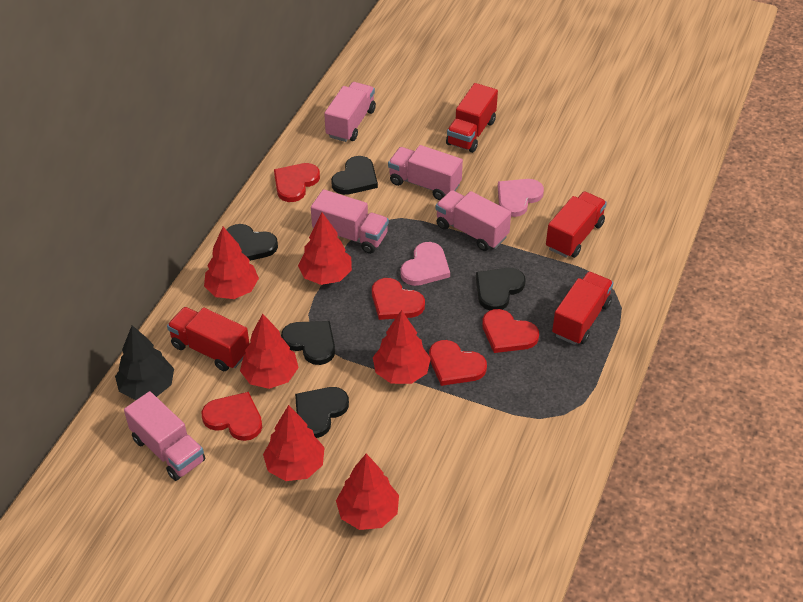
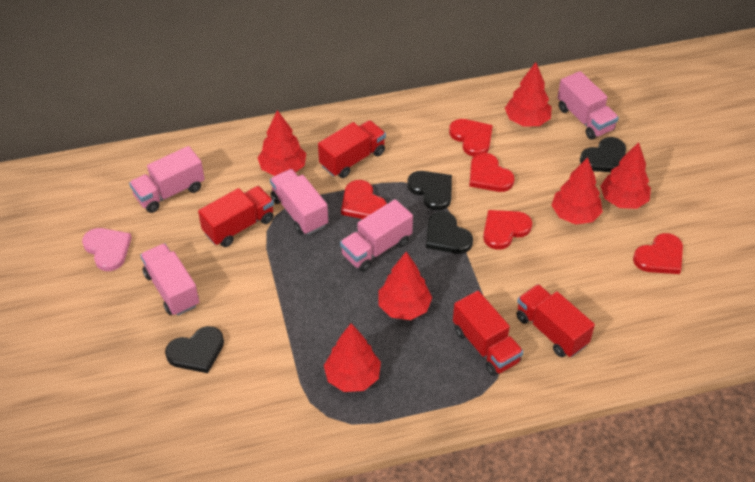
black heart: 5 -> 4
black tree: 1 -> 0
pink heart: 2 -> 1

